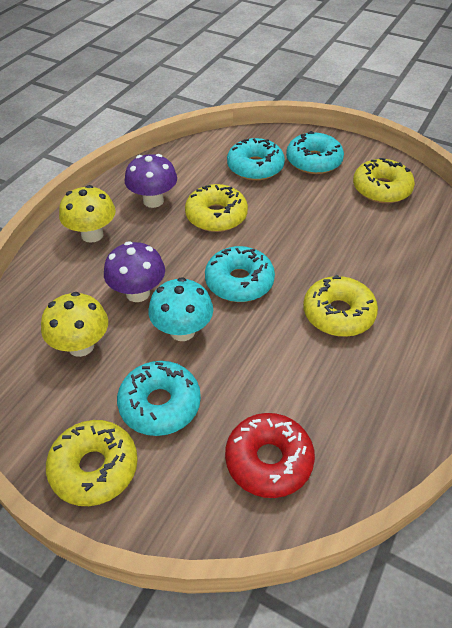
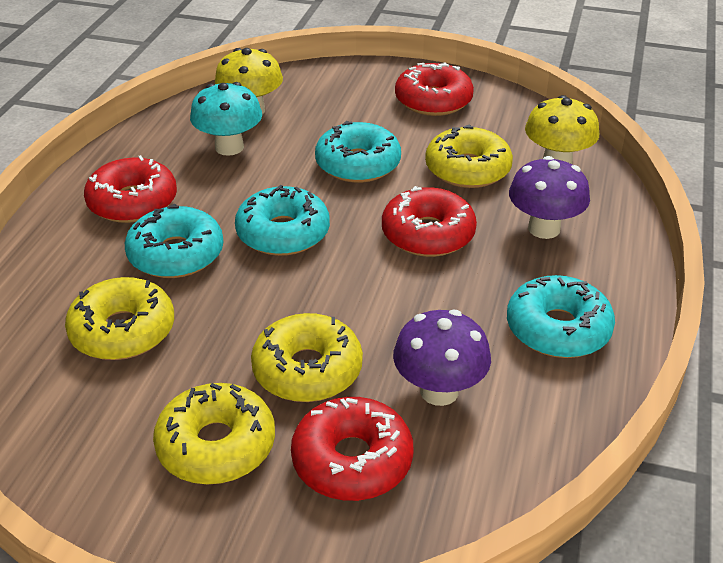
red donut: 1 -> 4

